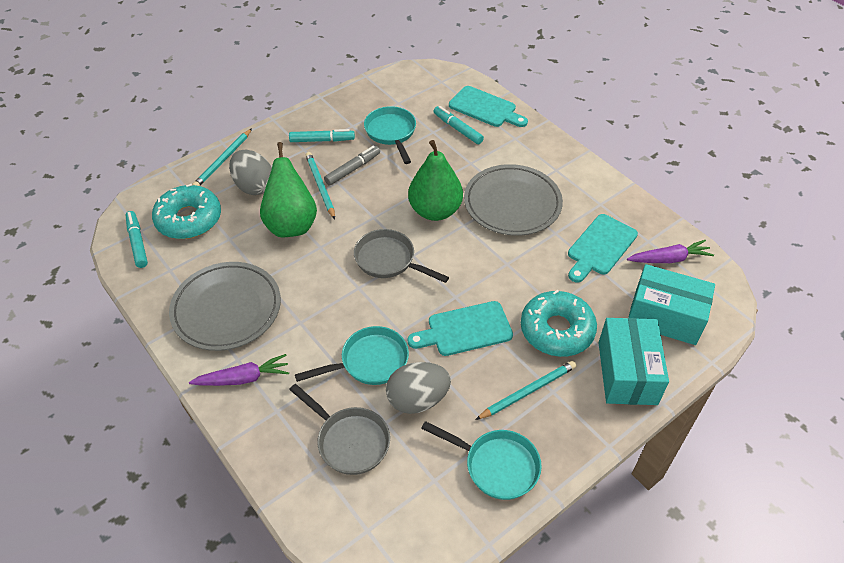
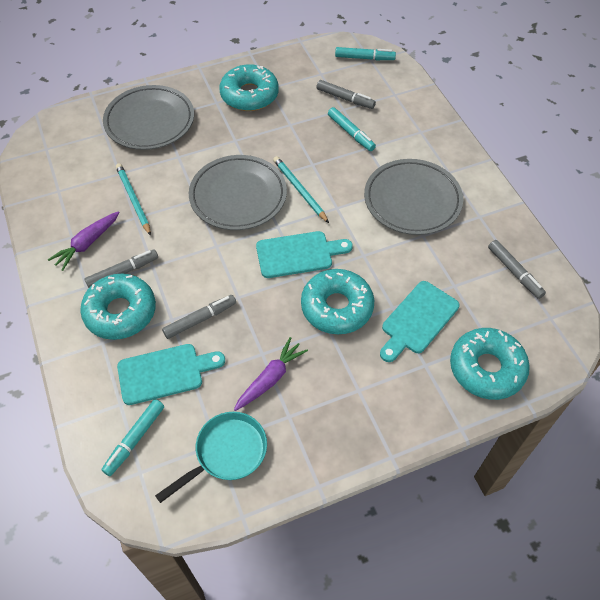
green pear: 2 -> 0
grey egg: 2 -> 0
grey marker: 1 -> 4
grey pan: 2 -> 0
grey plate: 2 -> 3
turquoise box: 2 -> 0
turquoise donut: 2 -> 4
turquoise pan: 3 -> 1
turquoise pencil: 3 -> 2

